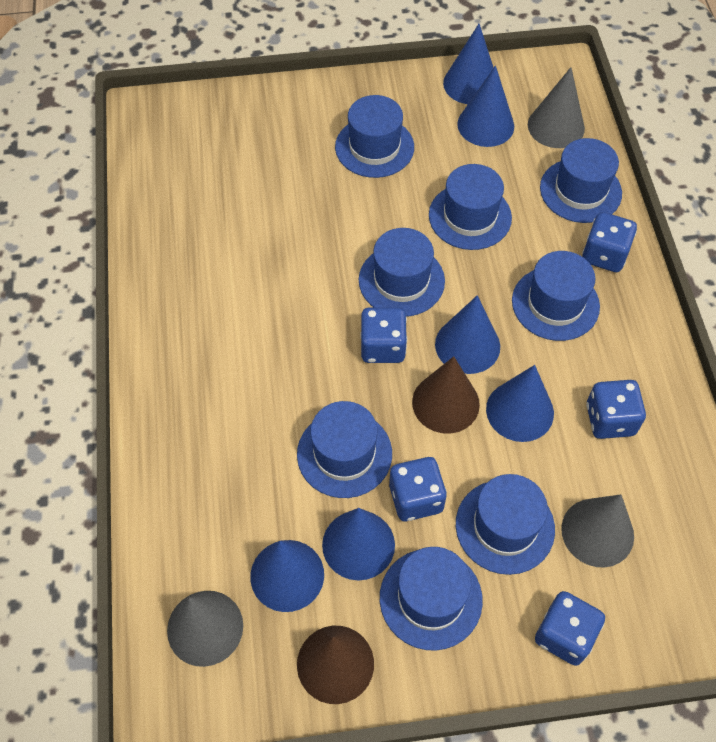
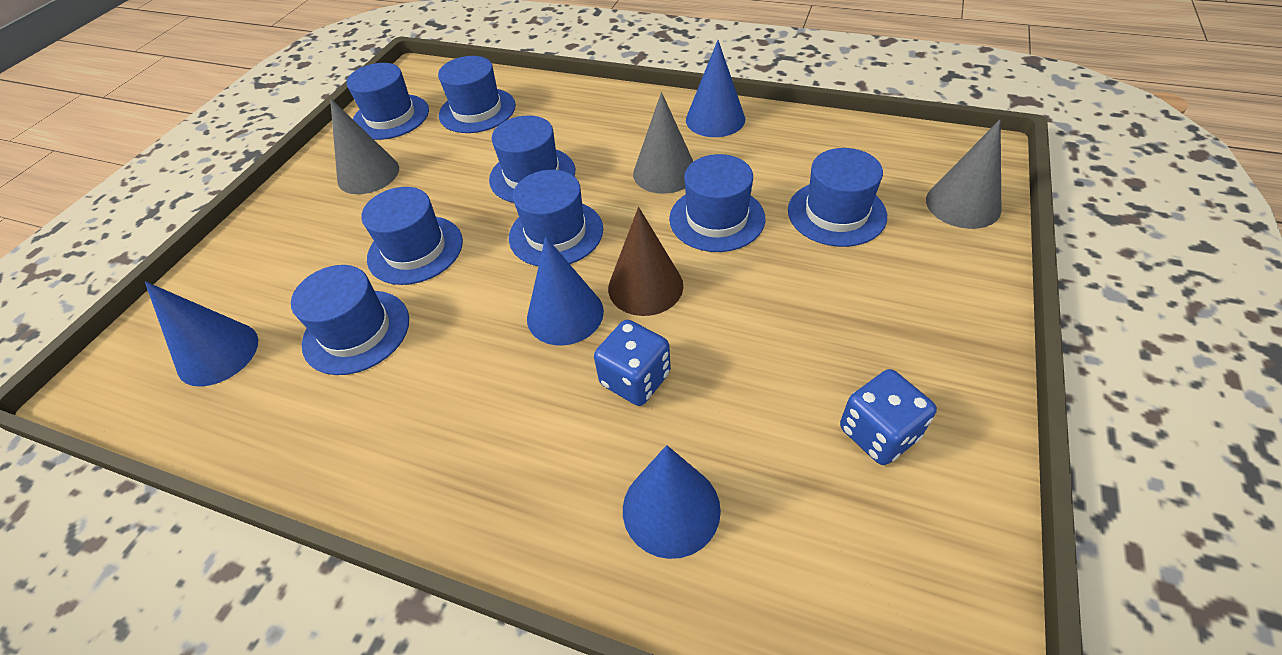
blue cone: 6 -> 4
blue dice: 5 -> 2
brown cone: 2 -> 1

